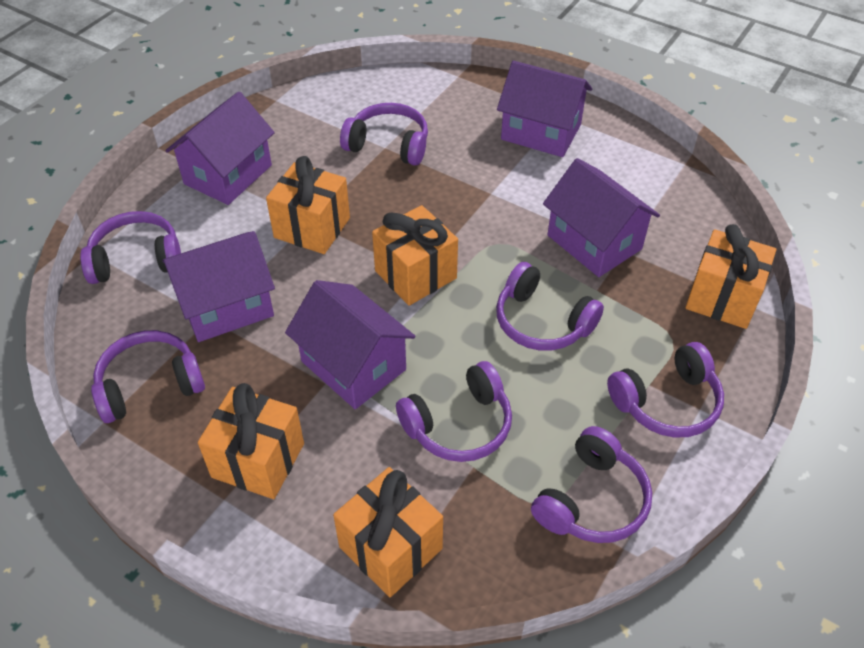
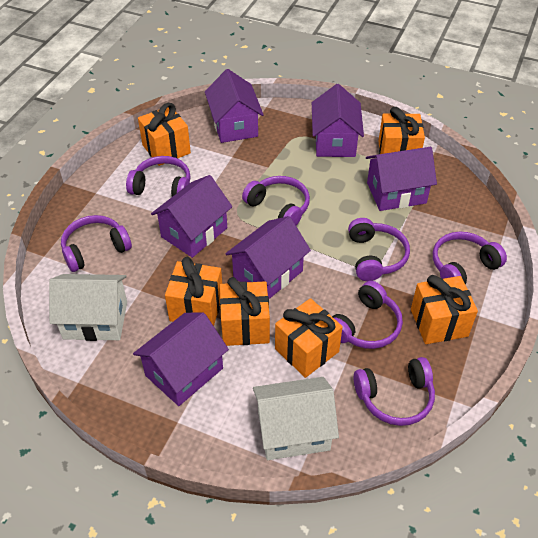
orange gift: 5 -> 6
purple house: 5 -> 6
white house: 0 -> 2

